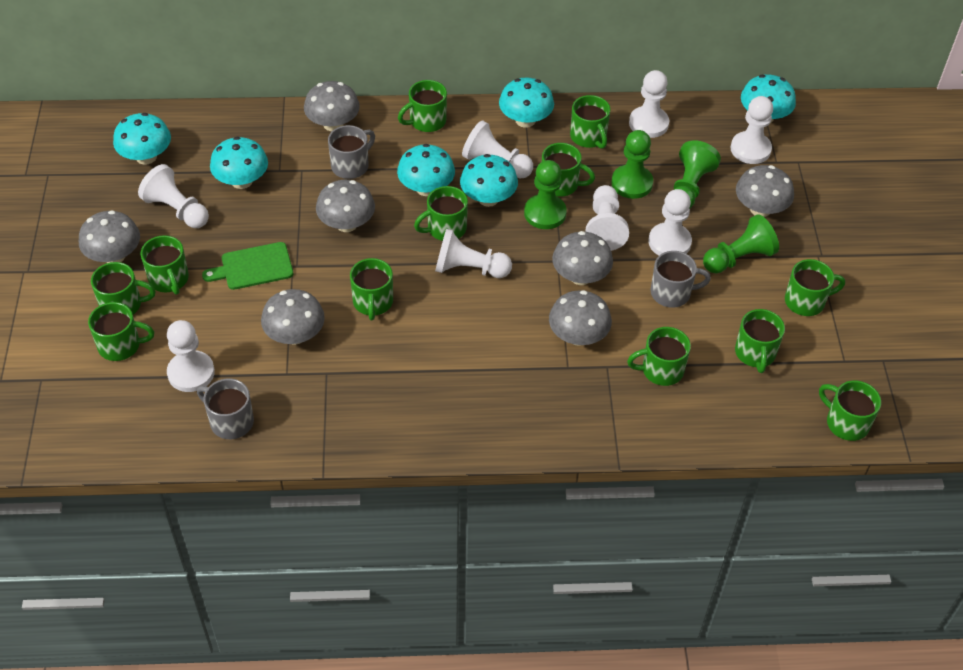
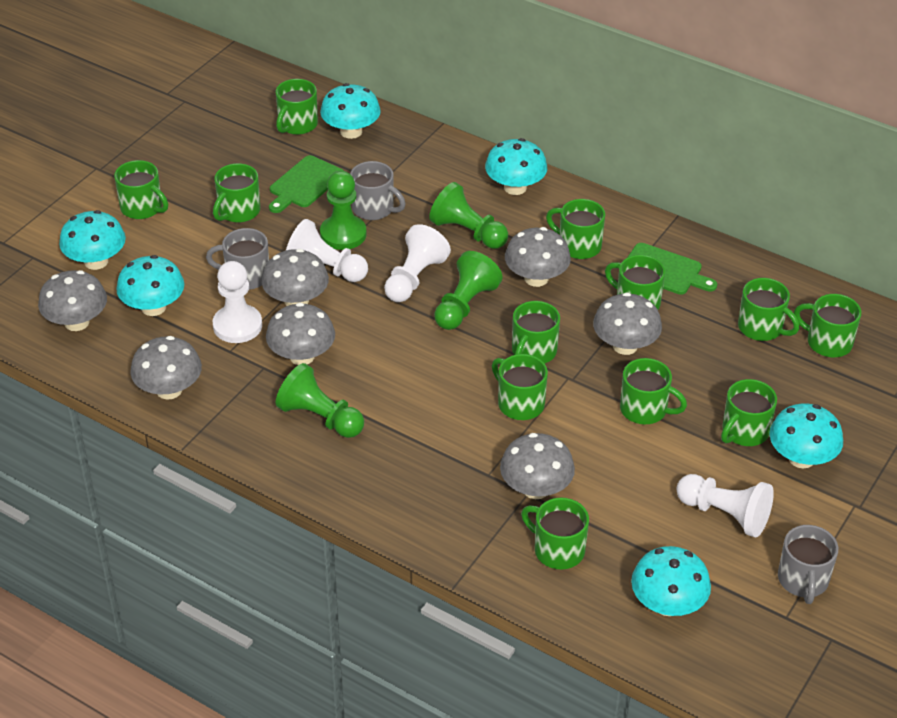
green cutting board: 1 -> 2
white pawn: 8 -> 4

